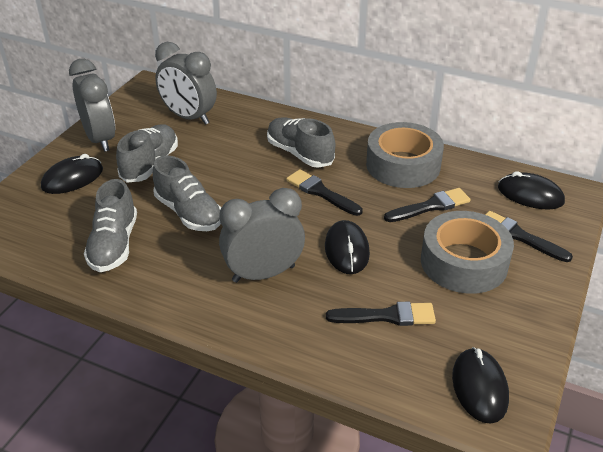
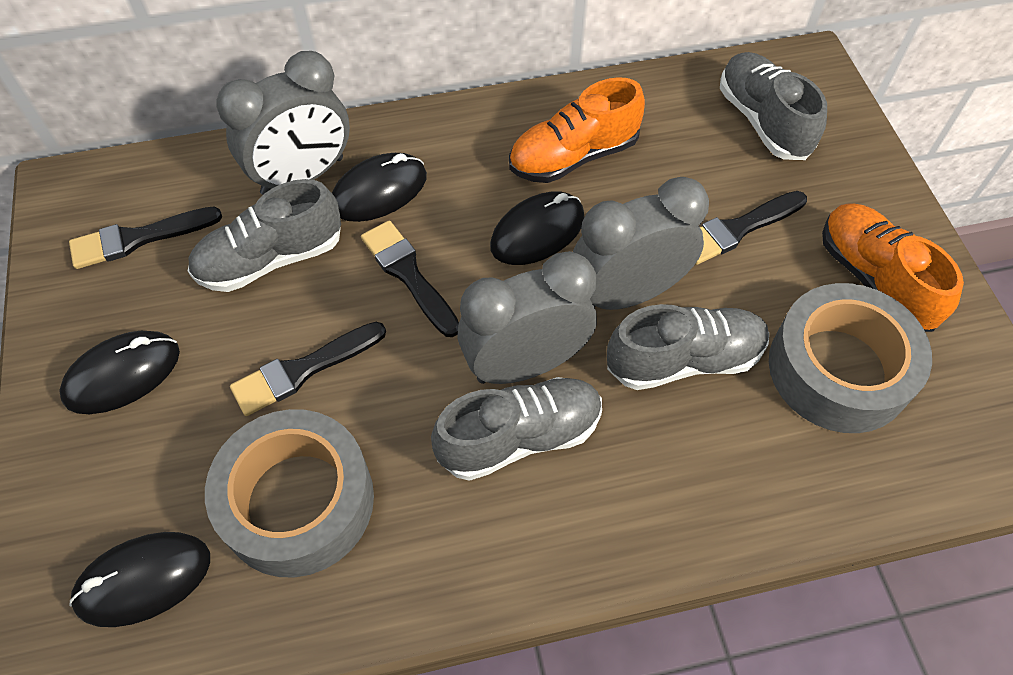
orange shoe: 0 -> 2

